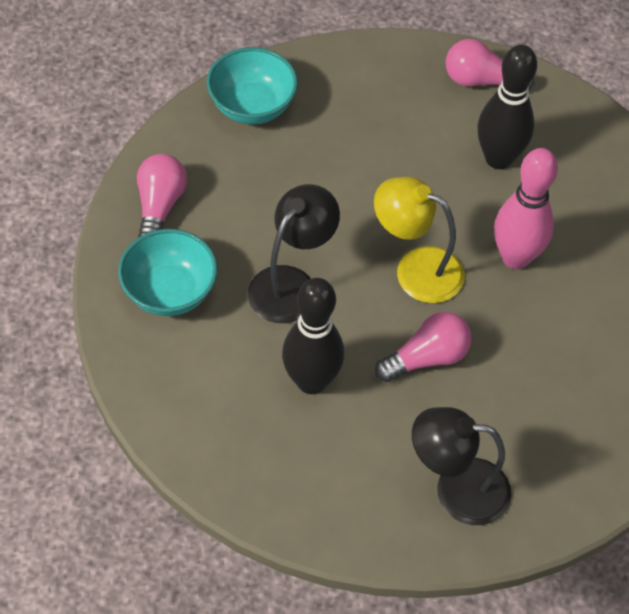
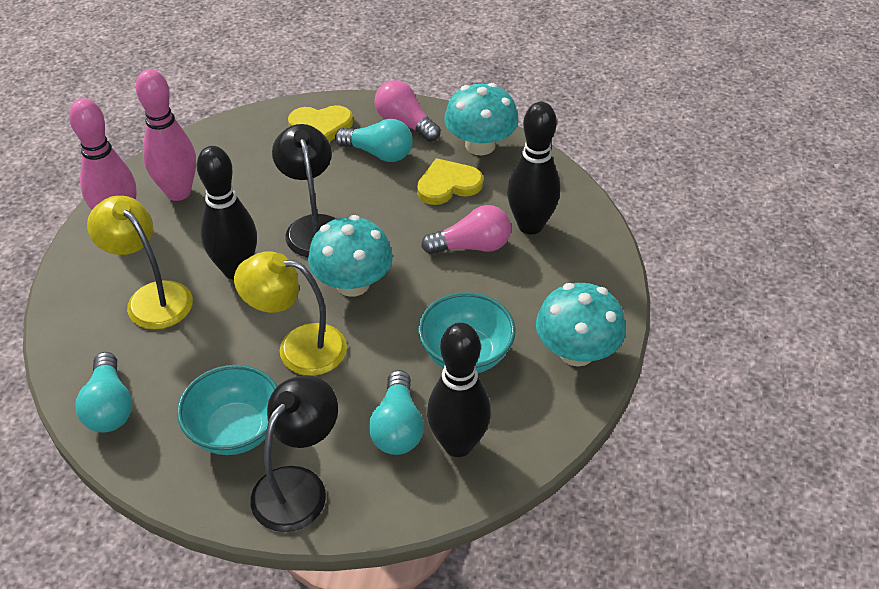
black bowling pin: 2 -> 3
pink bowling pin: 1 -> 2
pink light bulb: 3 -> 2
turquoise light bulb: 0 -> 3
turquoise mushroom: 0 -> 3
yellow heart: 0 -> 2
yellow lamp: 1 -> 2

